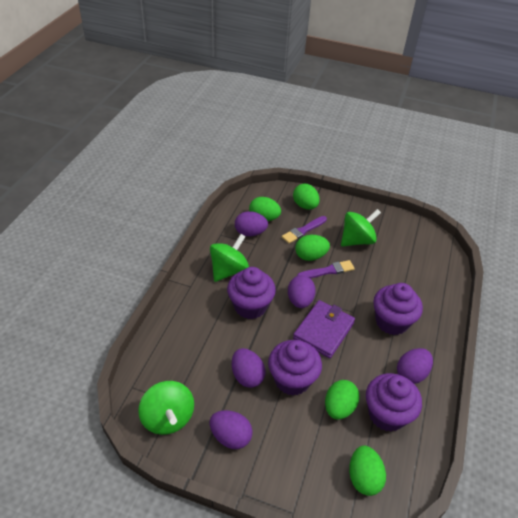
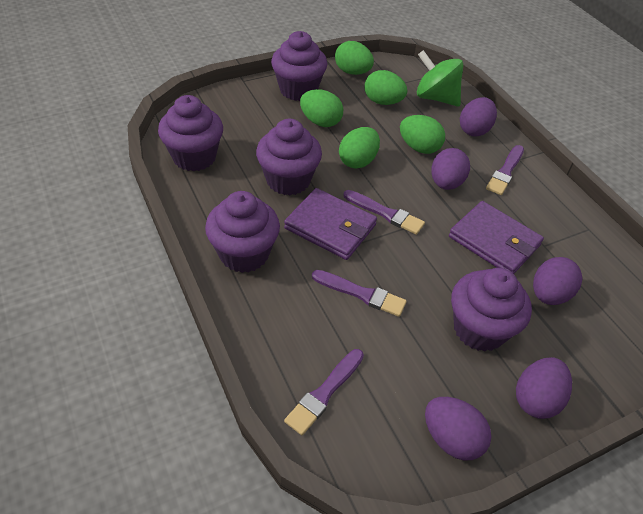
green spinning top: 3 -> 1
purple brush: 2 -> 4
purple cupcake: 4 -> 5
purple wallet: 1 -> 2

